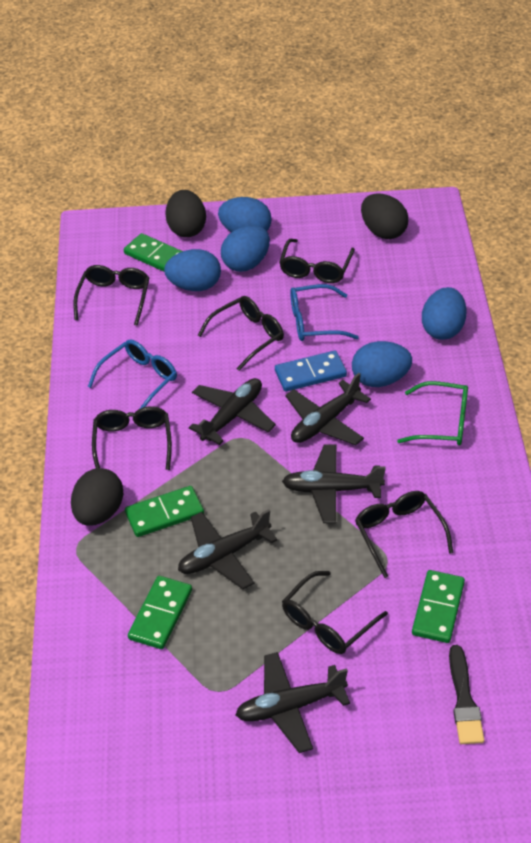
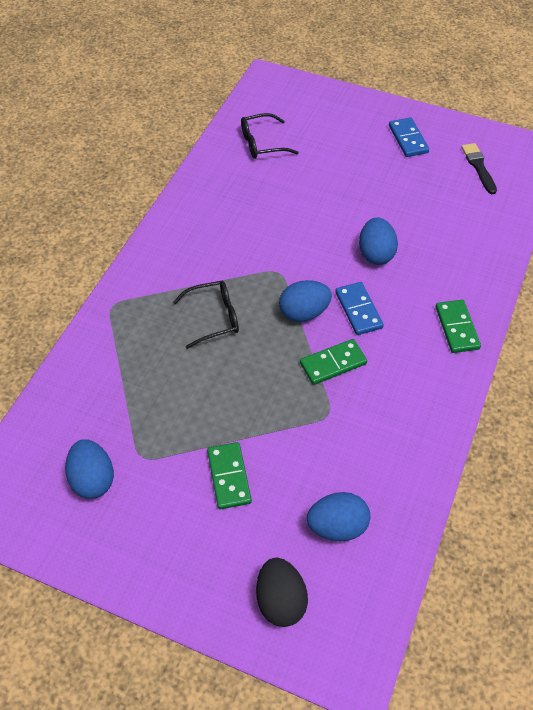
black egg: 3 -> 1
black glasses: 6 -> 2
black plane: 5 -> 0
blue domino: 1 -> 2
blue egg: 5 -> 4
blue glasses: 2 -> 0
green domino: 4 -> 3
green glasses: 1 -> 0

